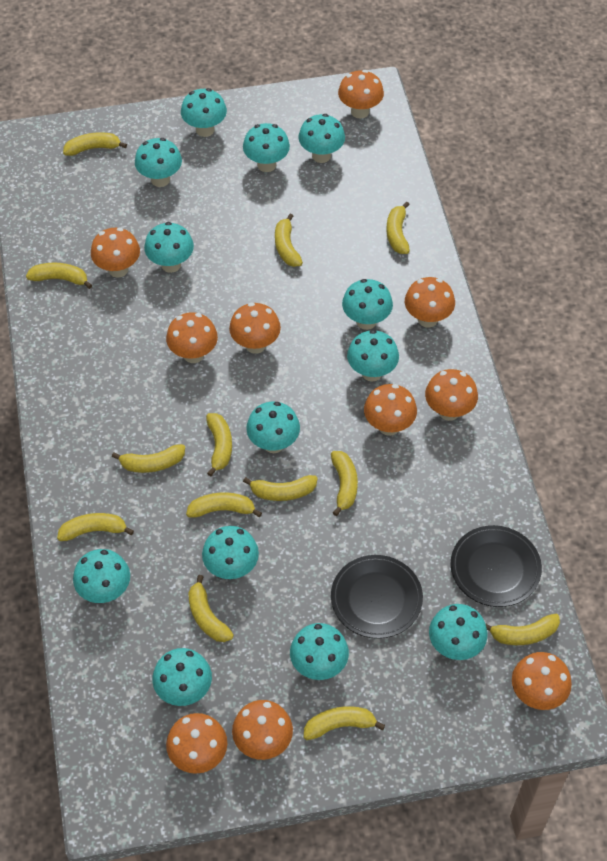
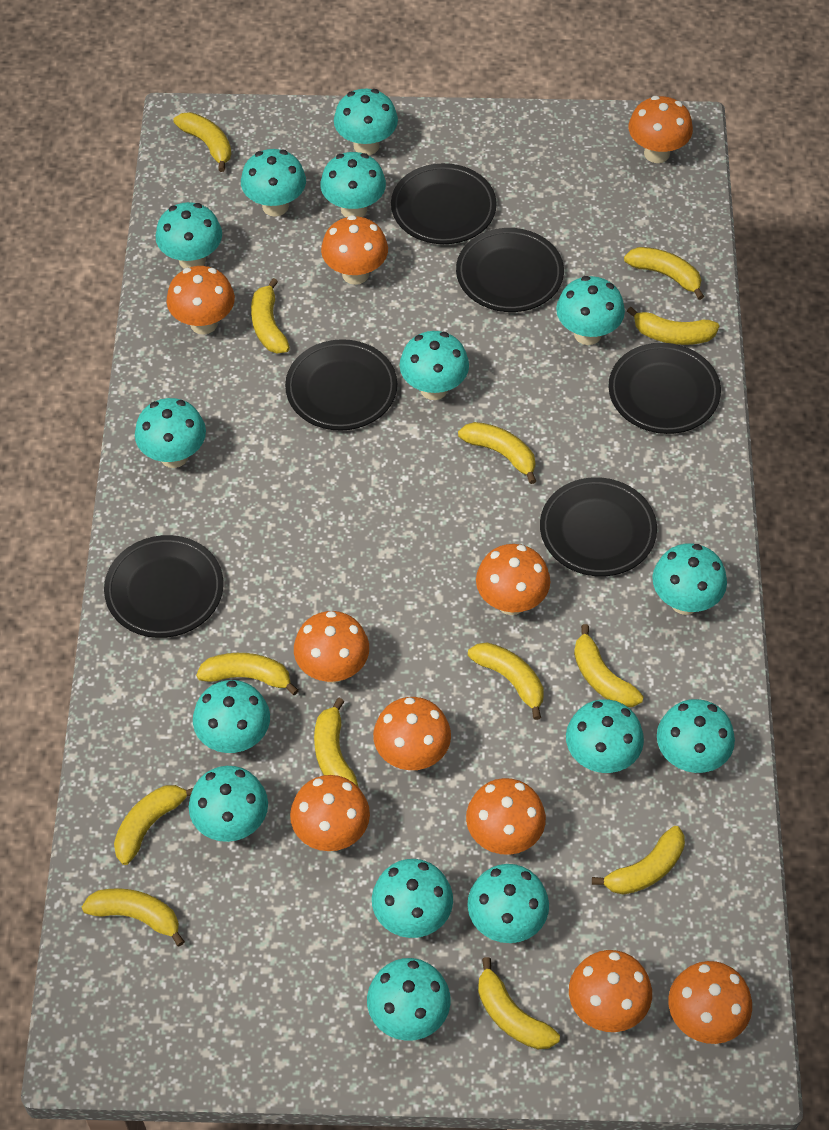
black plate: 2 -> 6
turquoise mushroom: 13 -> 15

